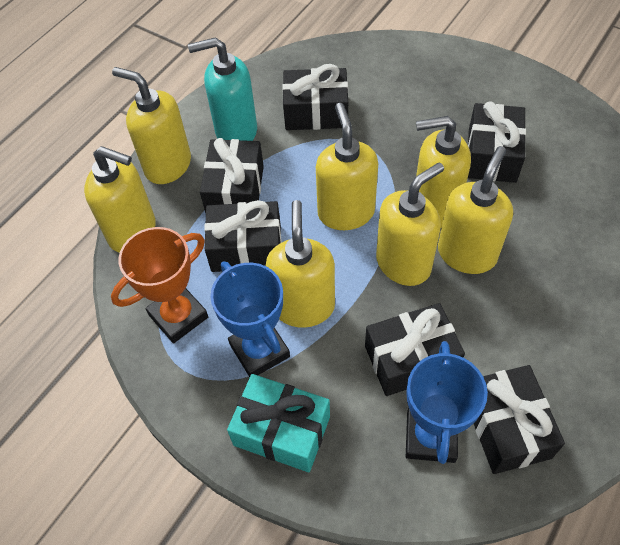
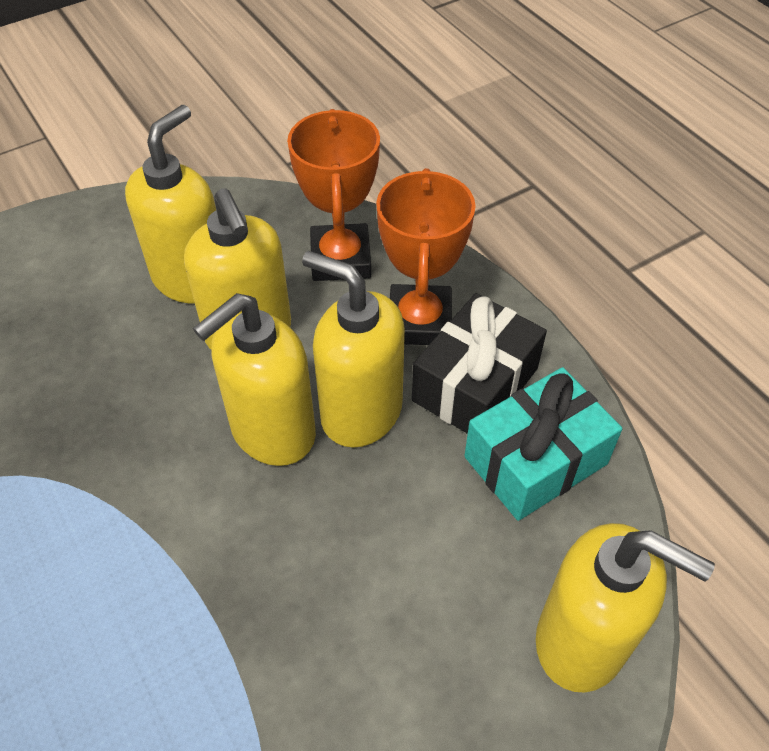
black gift: 6 -> 1
blue trophy: 2 -> 0
orange trophy: 1 -> 2
turquoise soap dispenser: 1 -> 0
yellow soap dispenser: 7 -> 5

